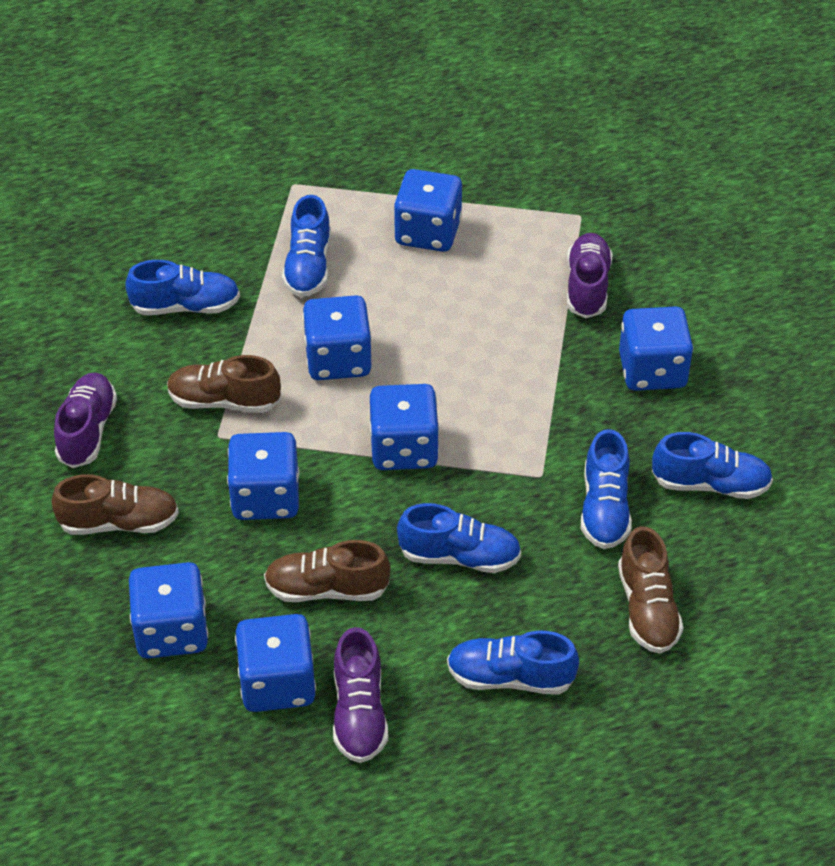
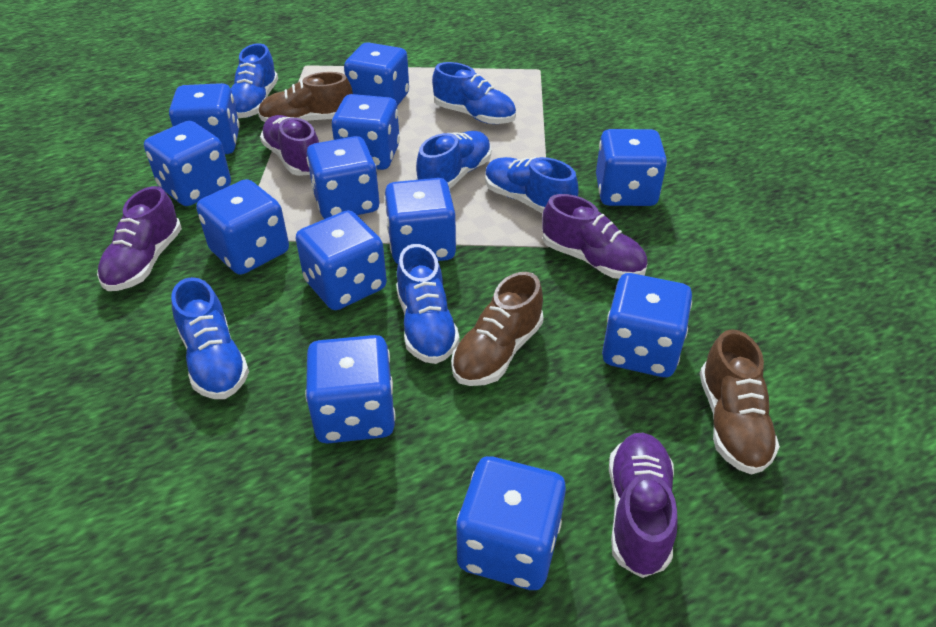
blue dice: 7 -> 12
brown shoe: 4 -> 3
purple shoe: 3 -> 4

